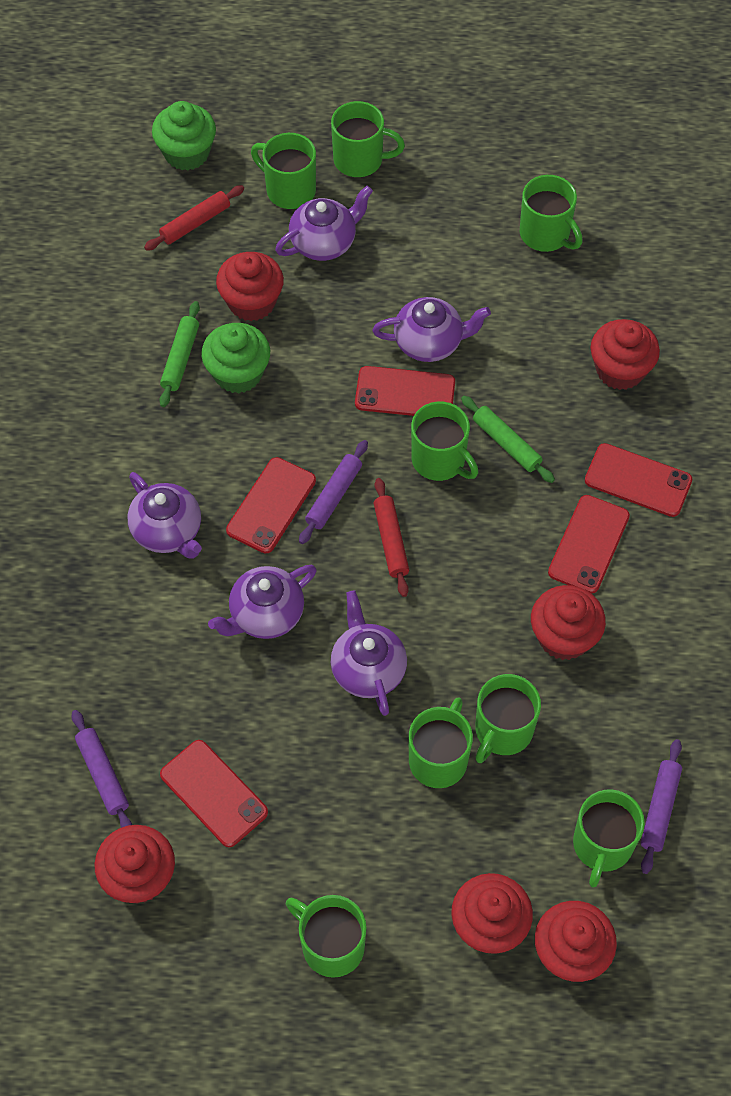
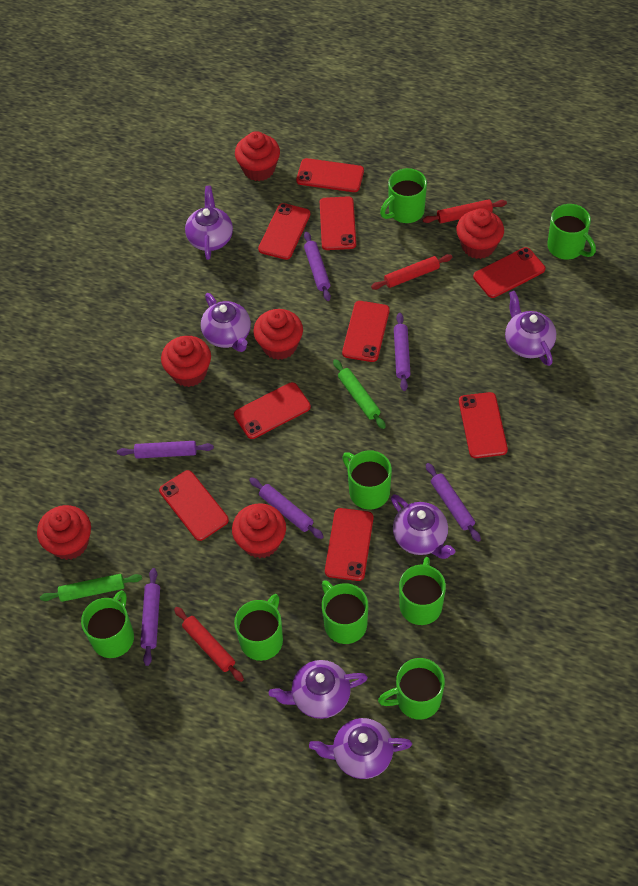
green cupcake: 2 -> 0
purple rolling pin: 3 -> 6
purple teapot: 5 -> 6
red phone: 5 -> 9
red rolling pin: 2 -> 3

